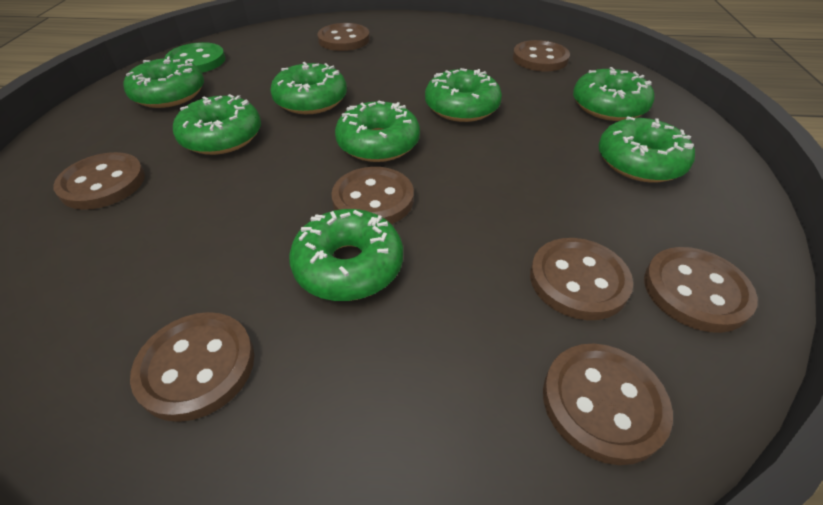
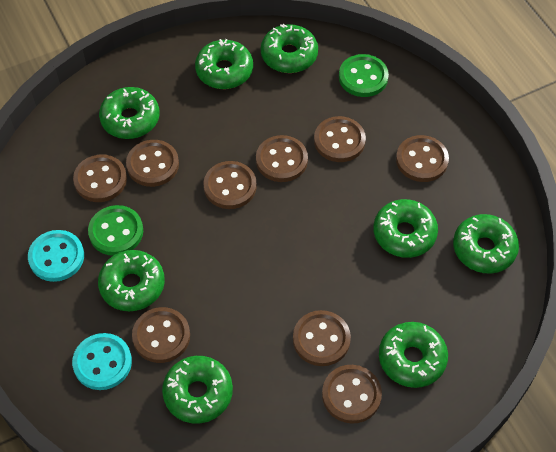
brown button: 8 -> 9
green button: 1 -> 2
turquoise button: 0 -> 2

